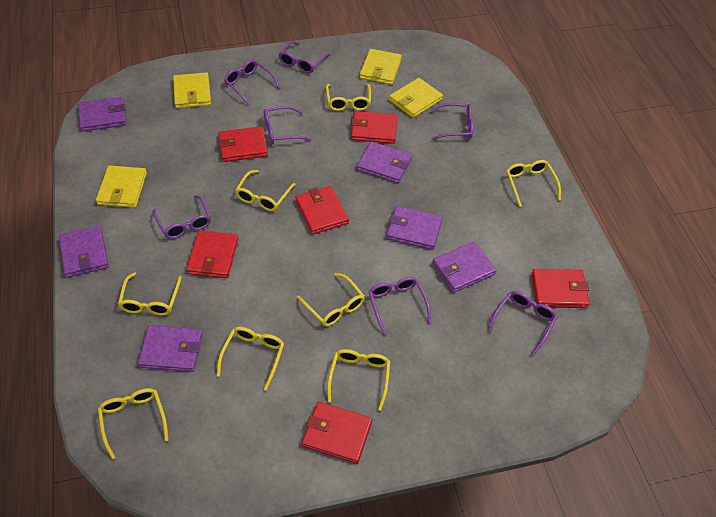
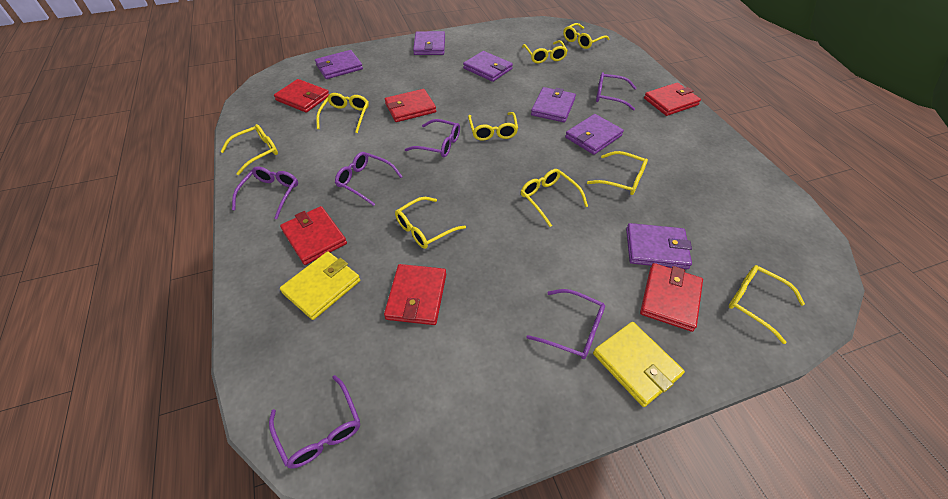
purple glasses: 7 -> 6
yellow glasses: 8 -> 9
yellow wallet: 4 -> 2

